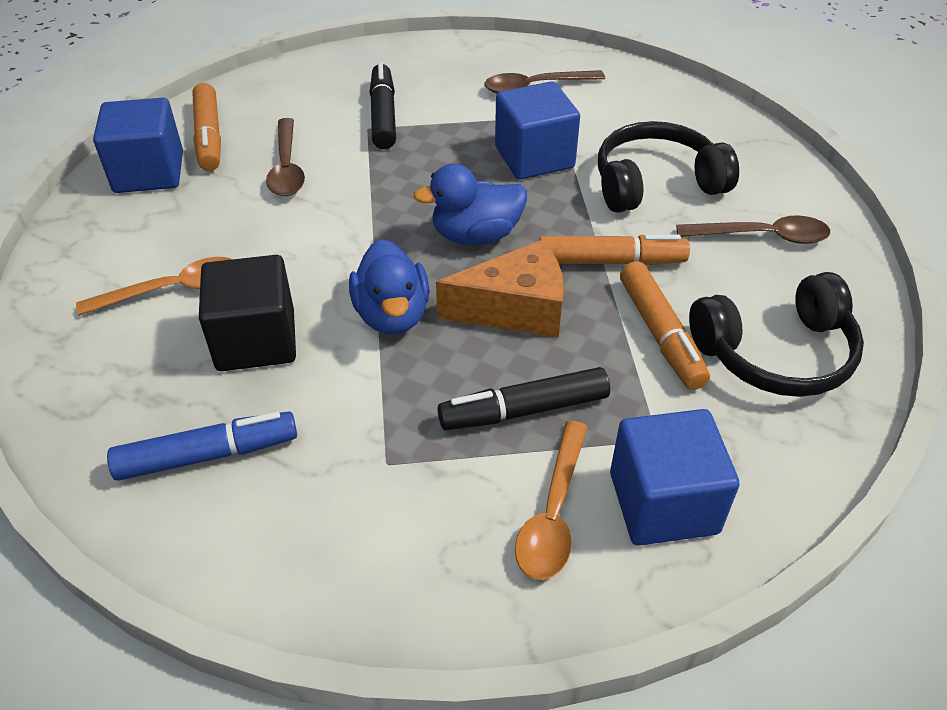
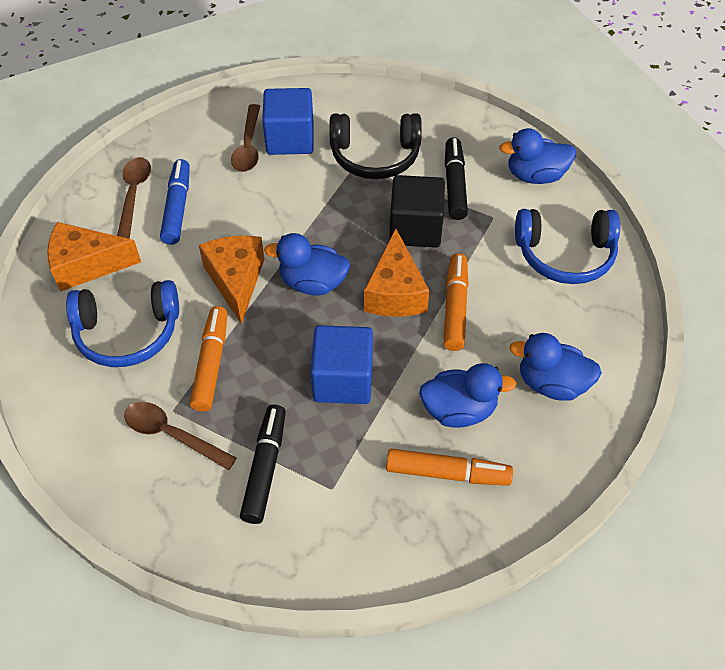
black headphones: 2 -> 1
blue cube: 3 -> 2
blue duck: 2 -> 4
blue headphones: 0 -> 2
orange cheese: 1 -> 3
orange spoon: 2 -> 0

